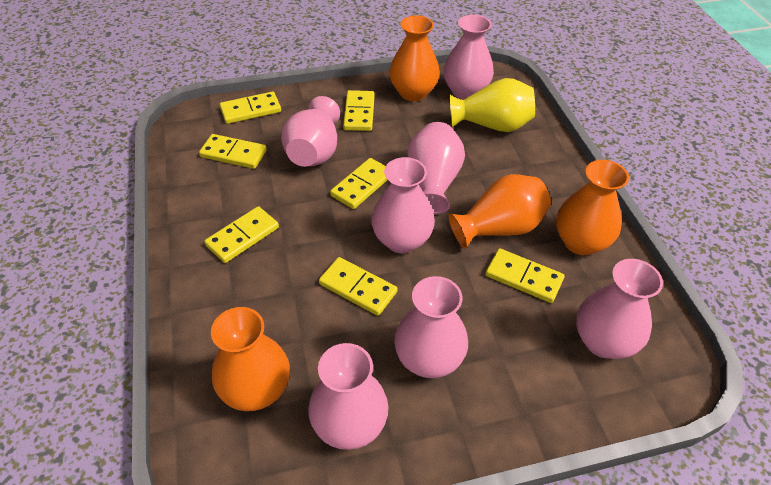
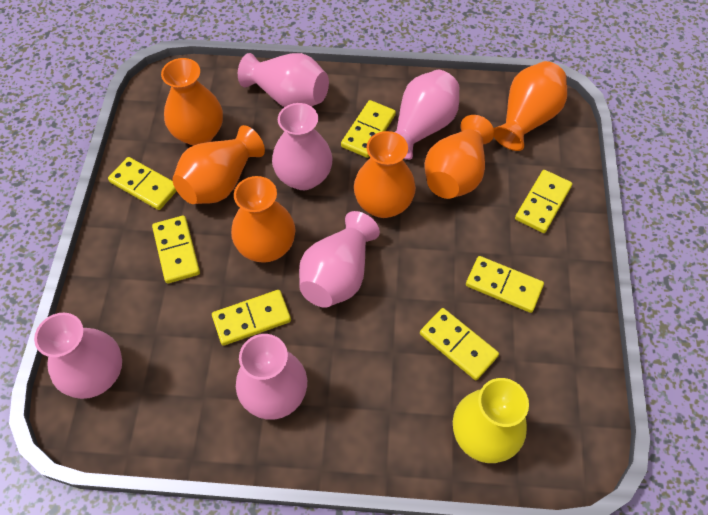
orange vase: 4 -> 6
pink vase: 7 -> 6

